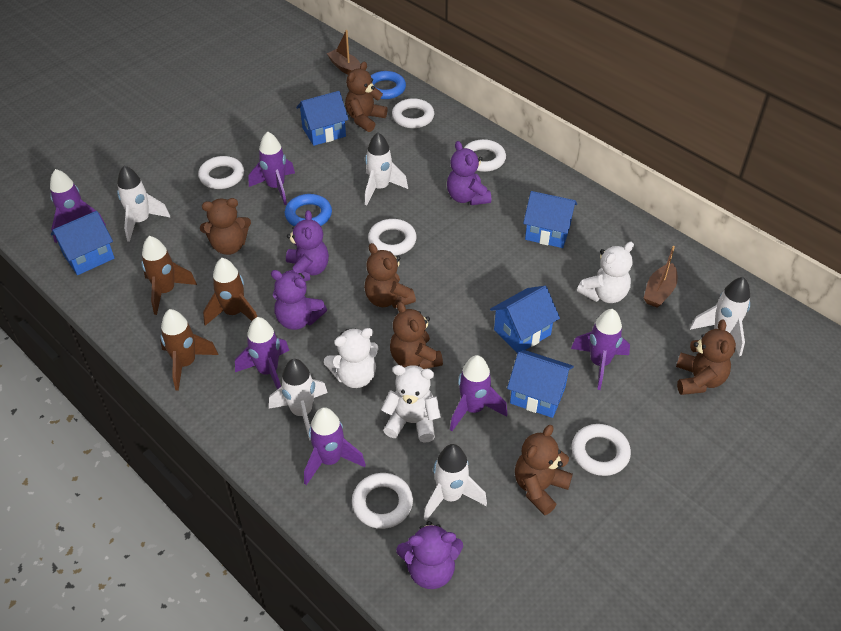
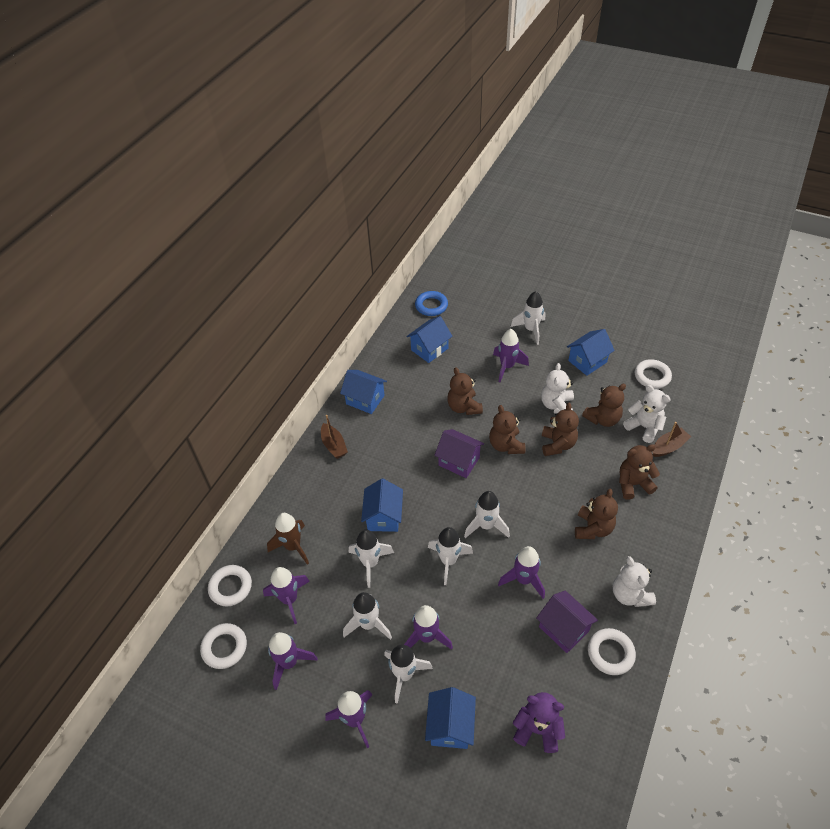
blue ring: 2 -> 1
brown rocket: 3 -> 1
purple house: 0 -> 2
purple teddy bear: 4 -> 1
white ring: 6 -> 4
white rocket: 5 -> 6

